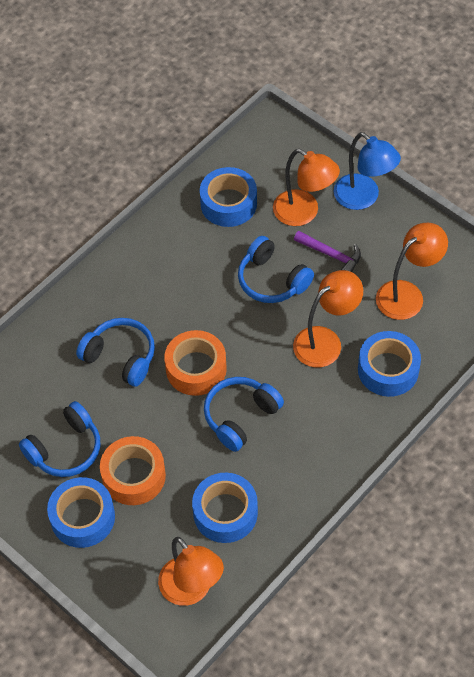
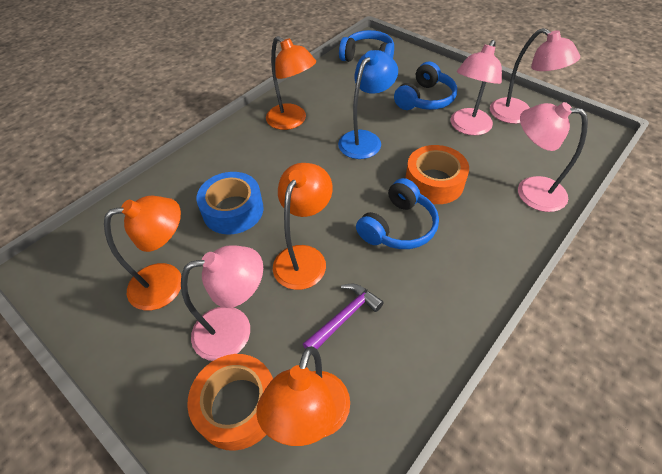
blue headphones: 4 -> 3
blue tape: 4 -> 1
pink lamp: 0 -> 4

